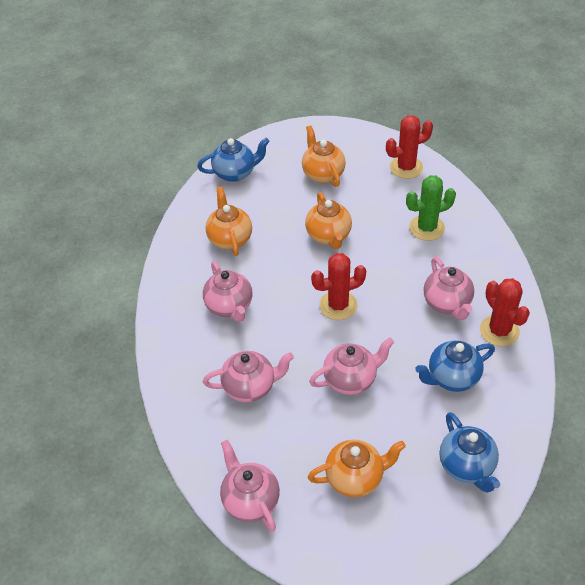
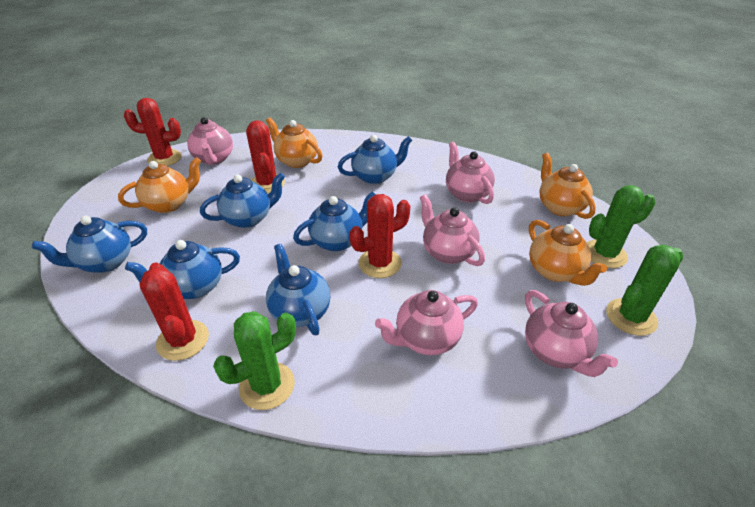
blue teapot: 3 -> 6
green cactus: 1 -> 3
red cactus: 3 -> 4

